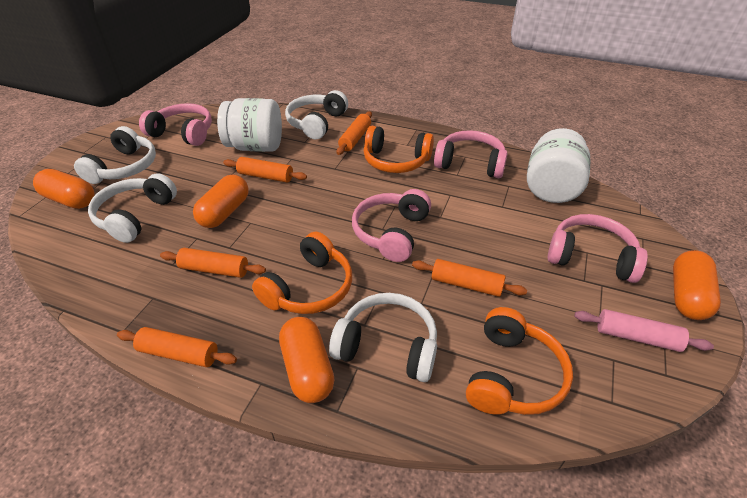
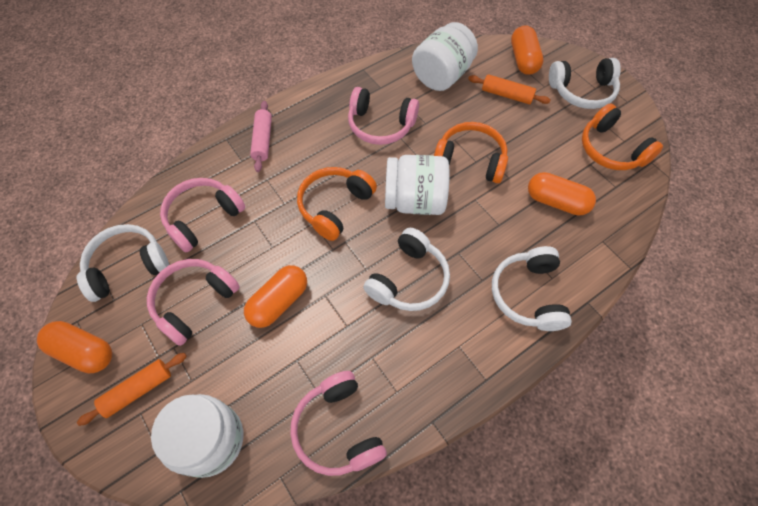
orange rolling pin: 5 -> 2
white jar: 2 -> 3

